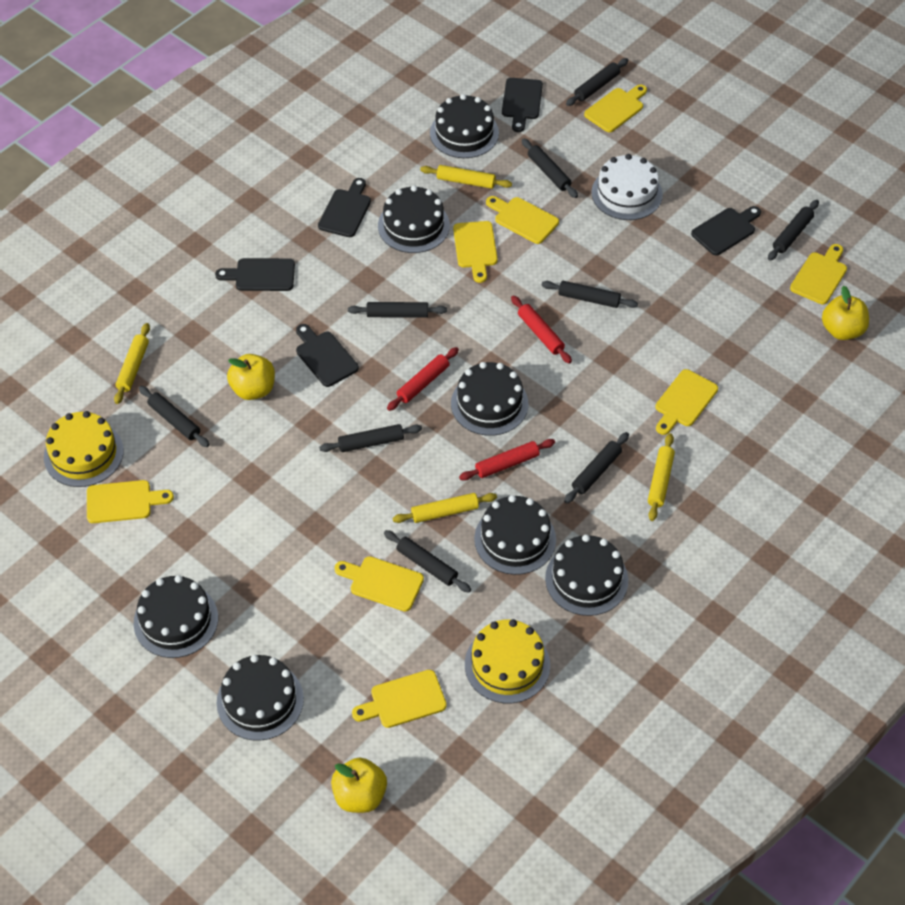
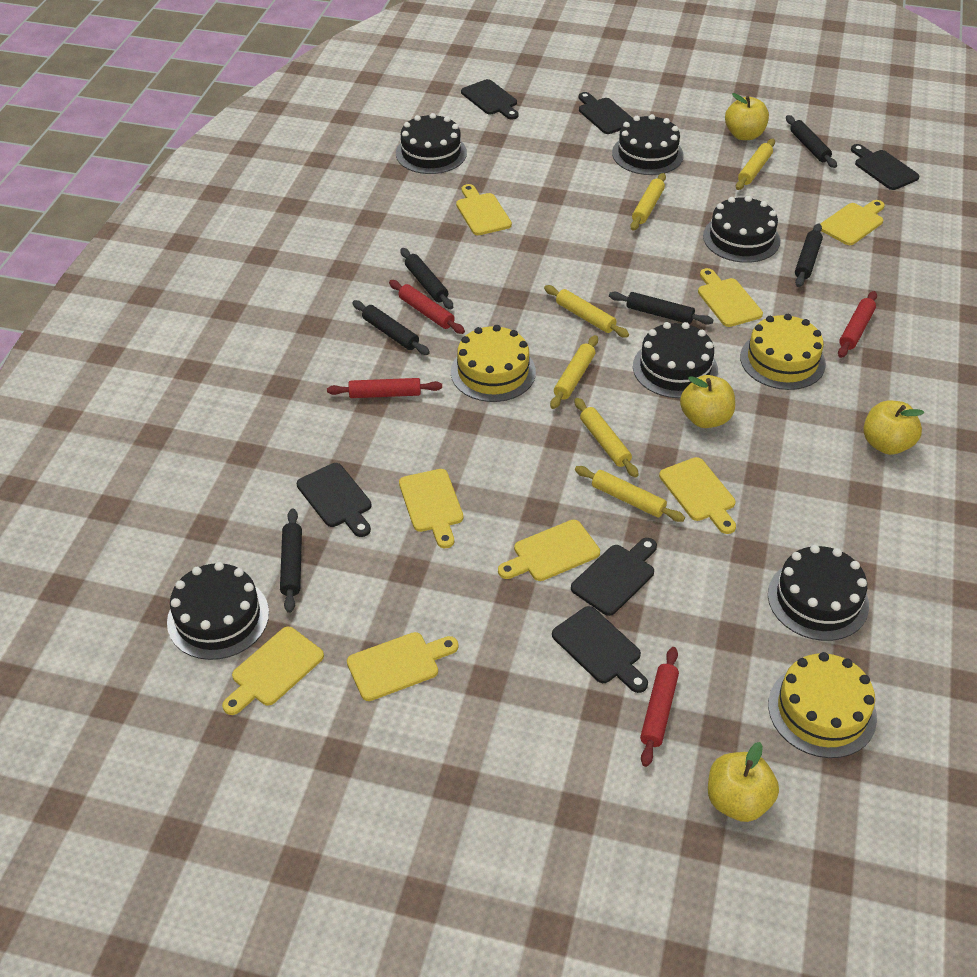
black cake: 7 -> 6
black cutting board: 5 -> 6
black rolling pin: 9 -> 6
red rolling pin: 3 -> 4
white cake: 1 -> 0
yellow apple: 3 -> 4
yellow cake: 2 -> 3
yellow rolling pin: 4 -> 6

